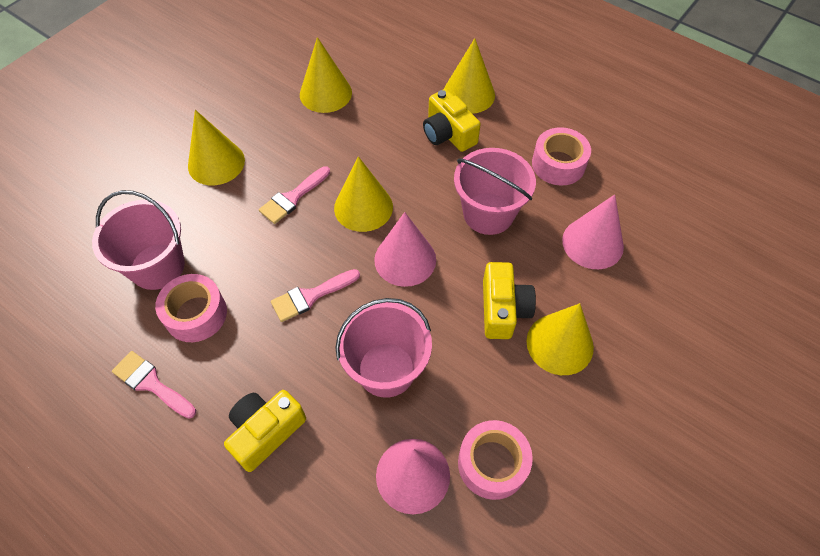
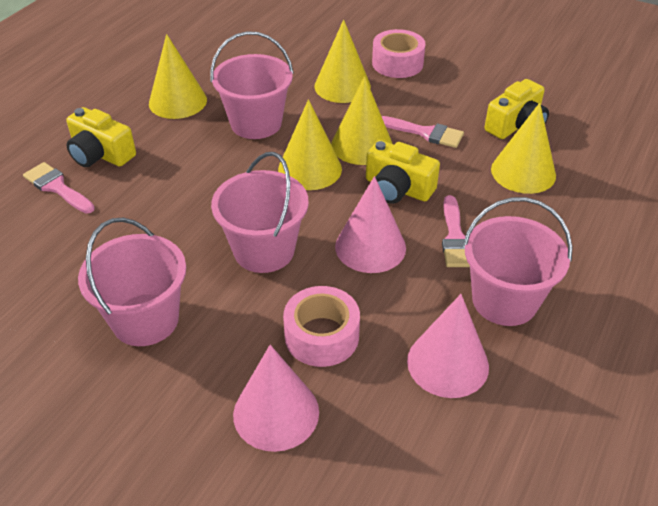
pink bucket: 3 -> 4
pink tape: 3 -> 2

